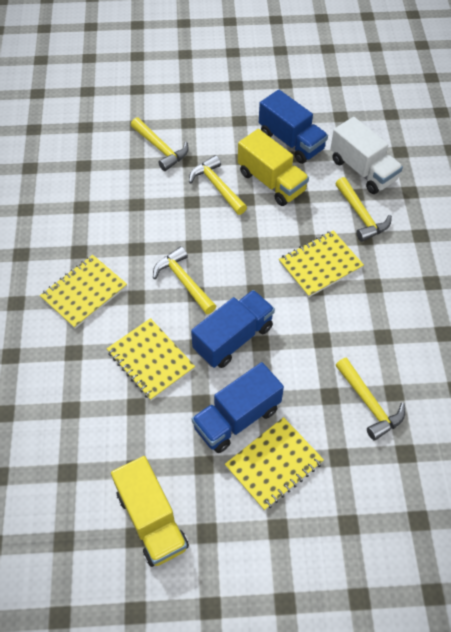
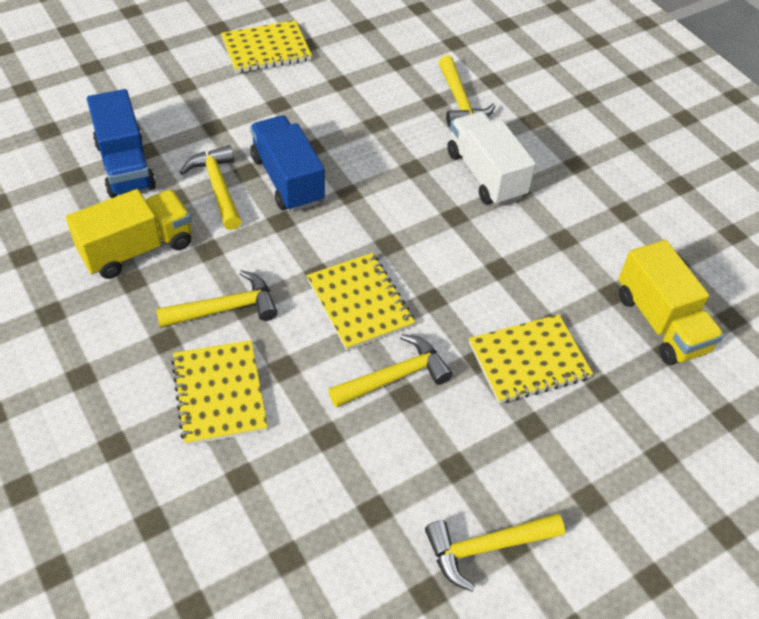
blue truck: 3 -> 2

